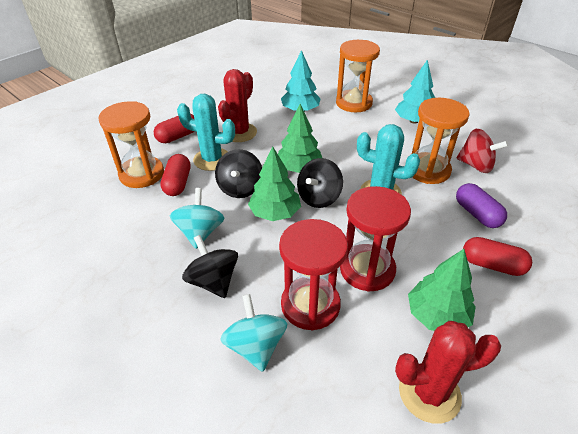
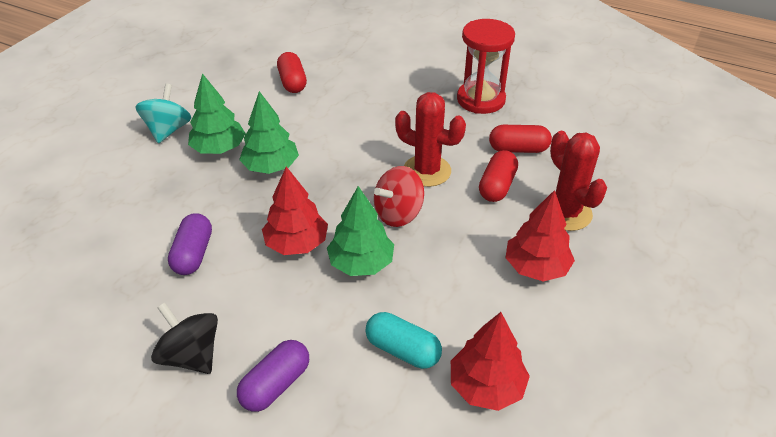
black spinning top: 3 -> 1
orange hourglass: 3 -> 0
purple capsule: 1 -> 2
red hourglass: 2 -> 1
red tree: 0 -> 3
turquoise cactus: 2 -> 0
turquoise capsule: 0 -> 1
turquoise spinning top: 2 -> 1
turquoise tree: 2 -> 0

